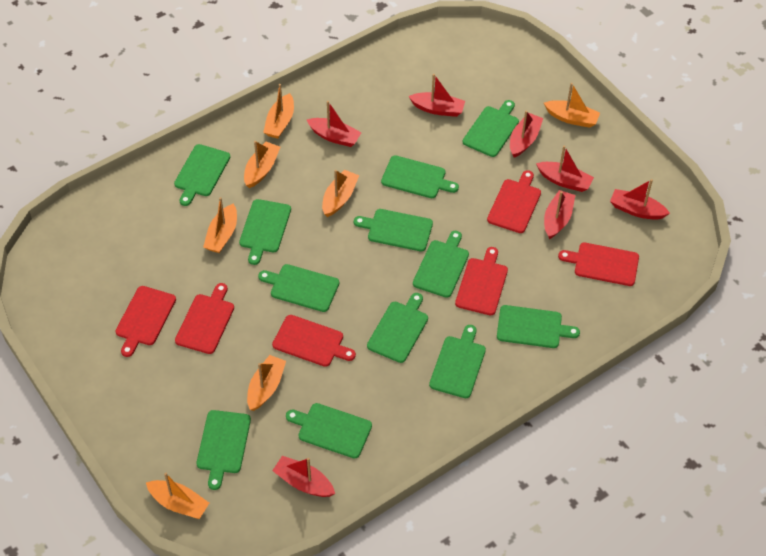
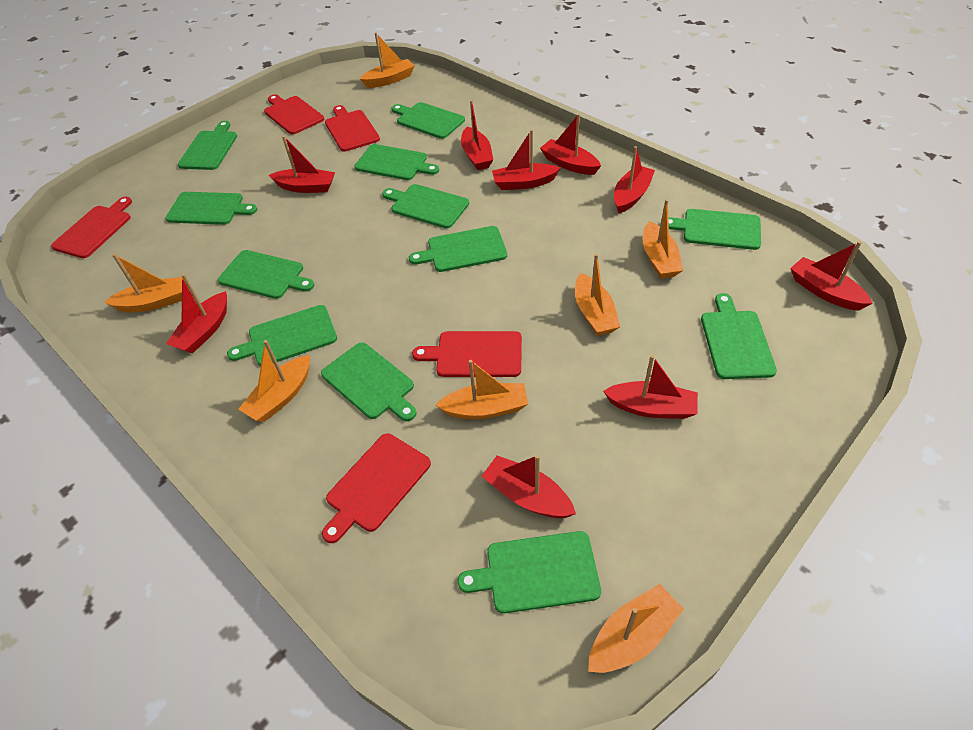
red boat: 7 -> 9
red cutting board: 6 -> 5

